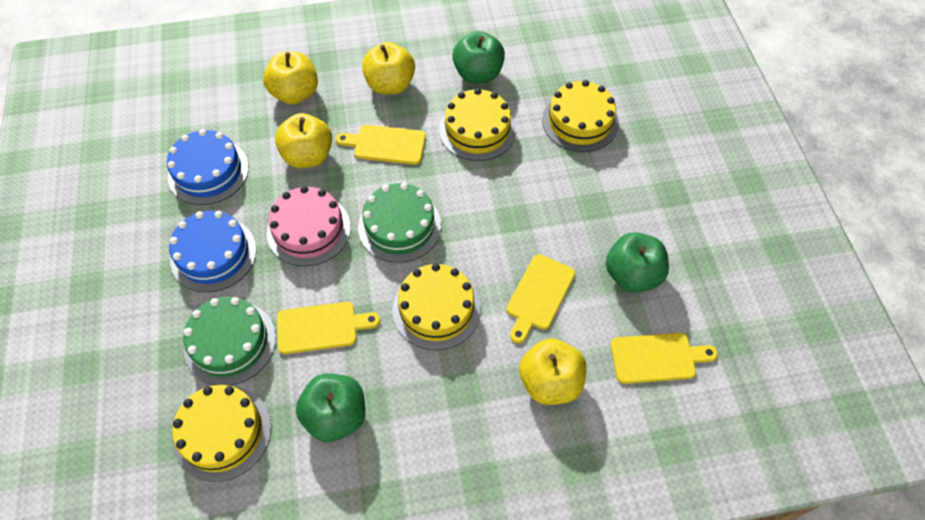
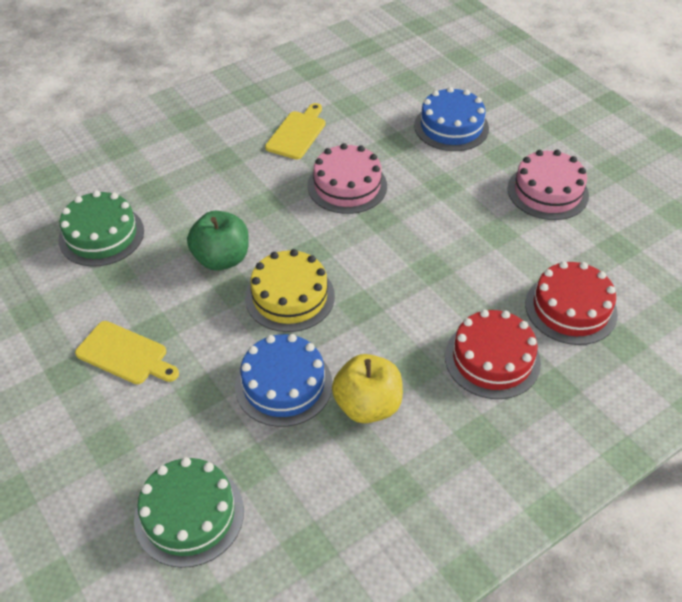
green apple: 3 -> 1
pink cake: 1 -> 2
red cake: 0 -> 2
yellow apple: 4 -> 1
yellow cake: 4 -> 1
yellow cutting board: 4 -> 2

